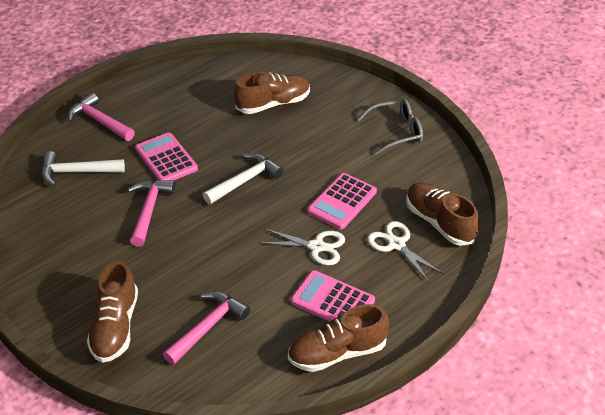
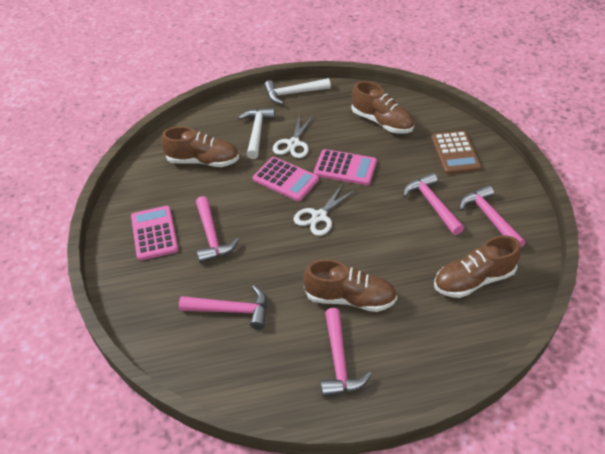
brown calculator: 0 -> 1
grey glasses: 1 -> 0
pink hammer: 3 -> 5

